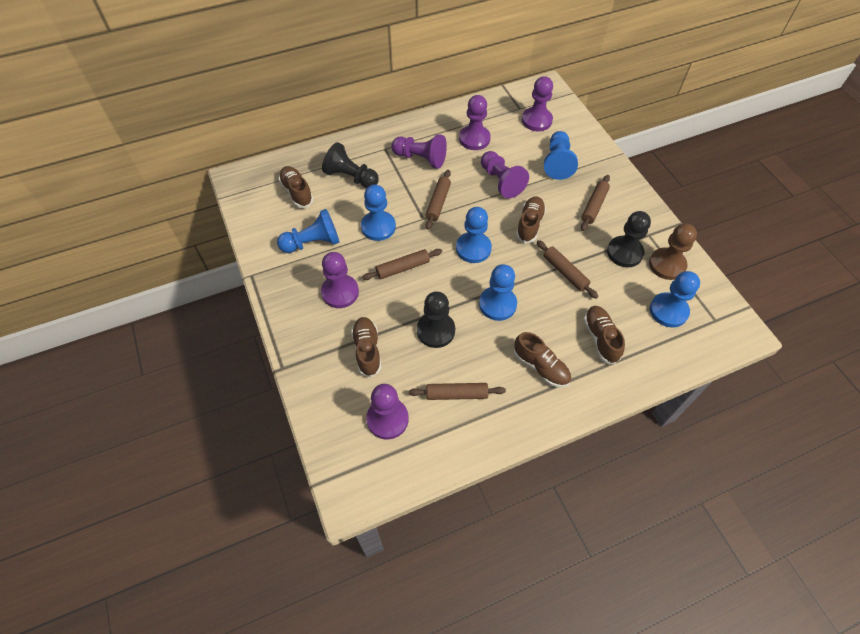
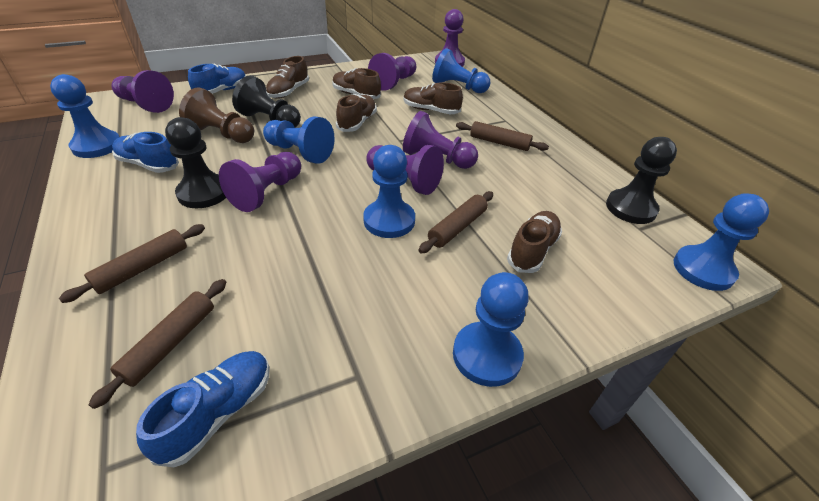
blue shoe: 0 -> 3
brown rolling pin: 5 -> 4

